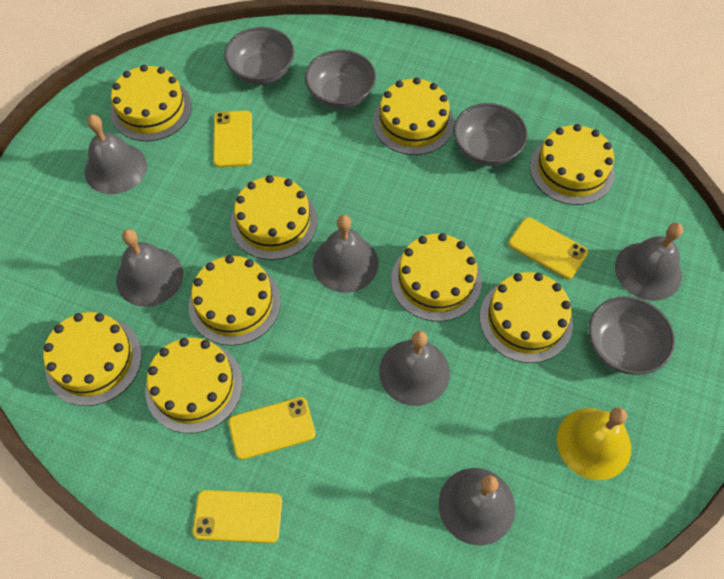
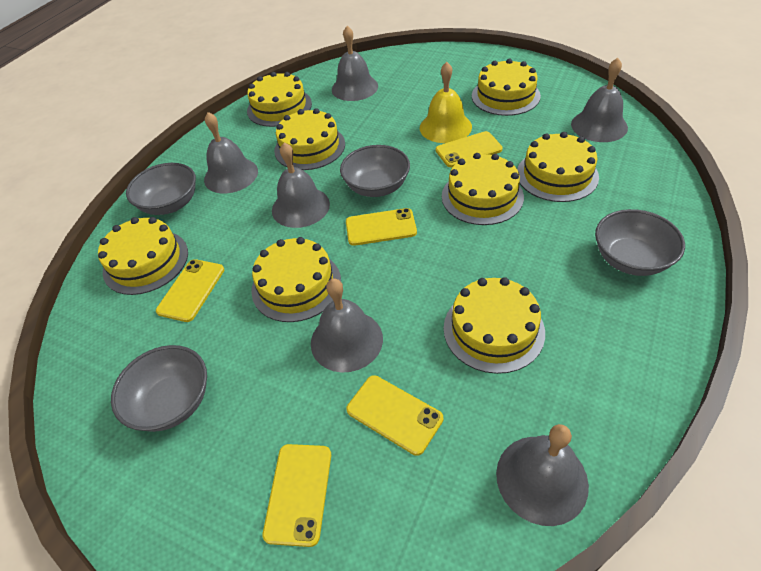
yellow cake: 9 -> 8
yellow phone: 4 -> 5

